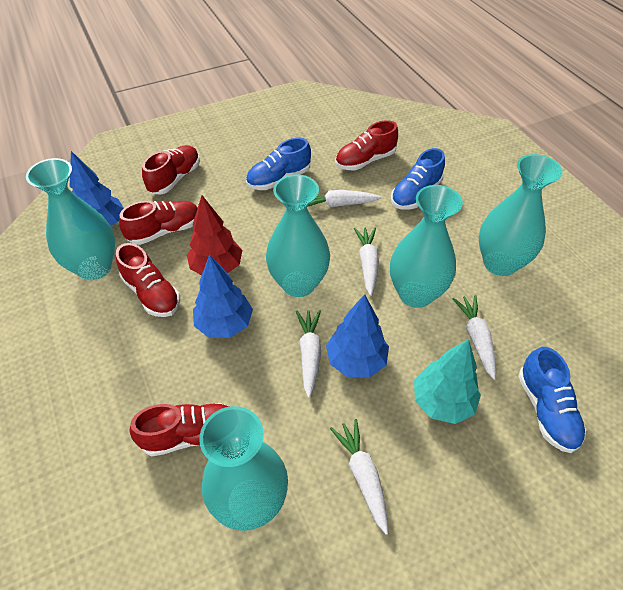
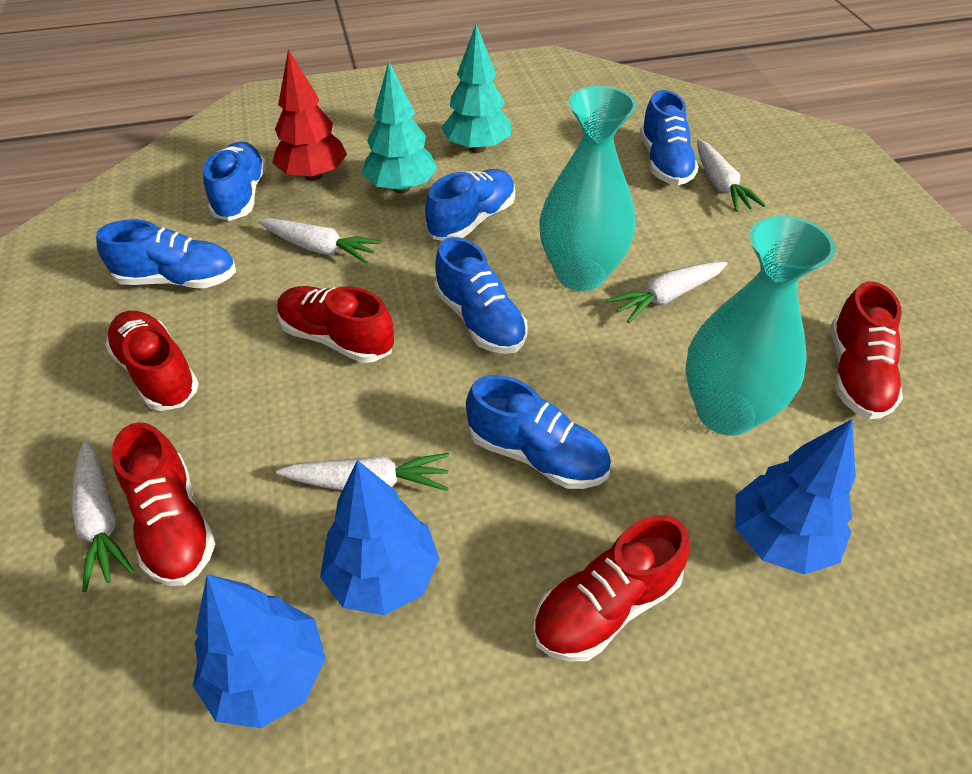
blue shoe: 3 -> 6
turquoise tree: 1 -> 2
turquoise vase: 5 -> 2

